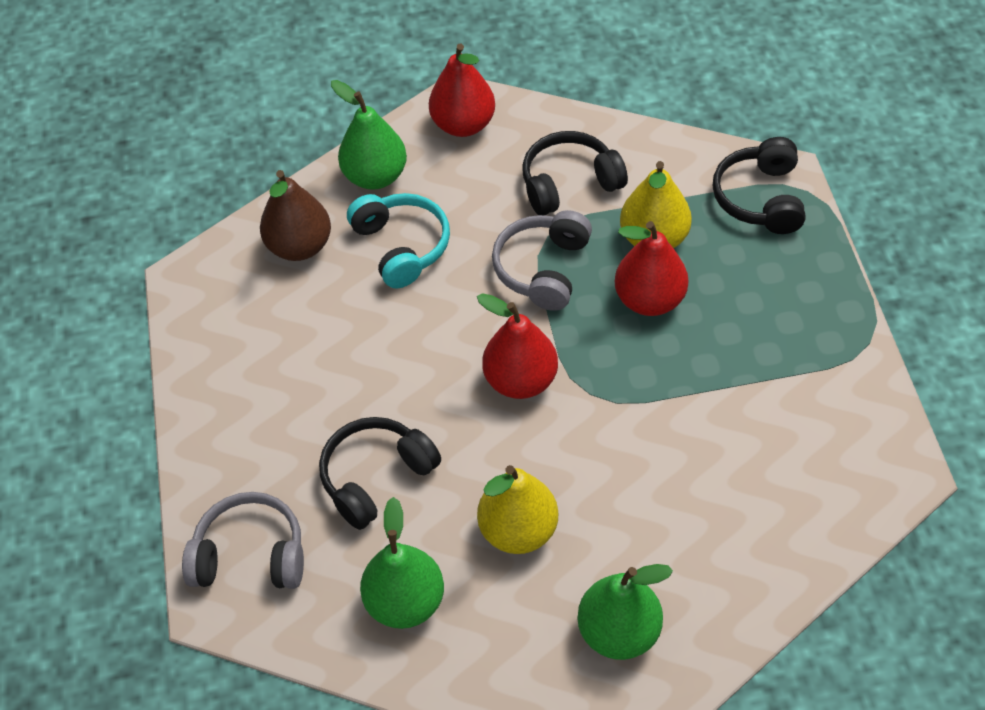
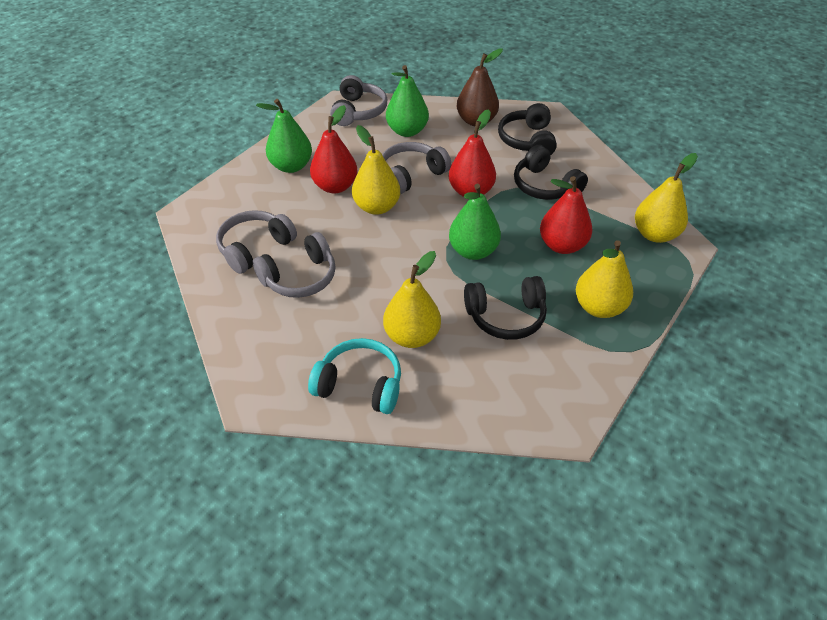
grey headphones: 2 -> 4
yellow pear: 2 -> 4

